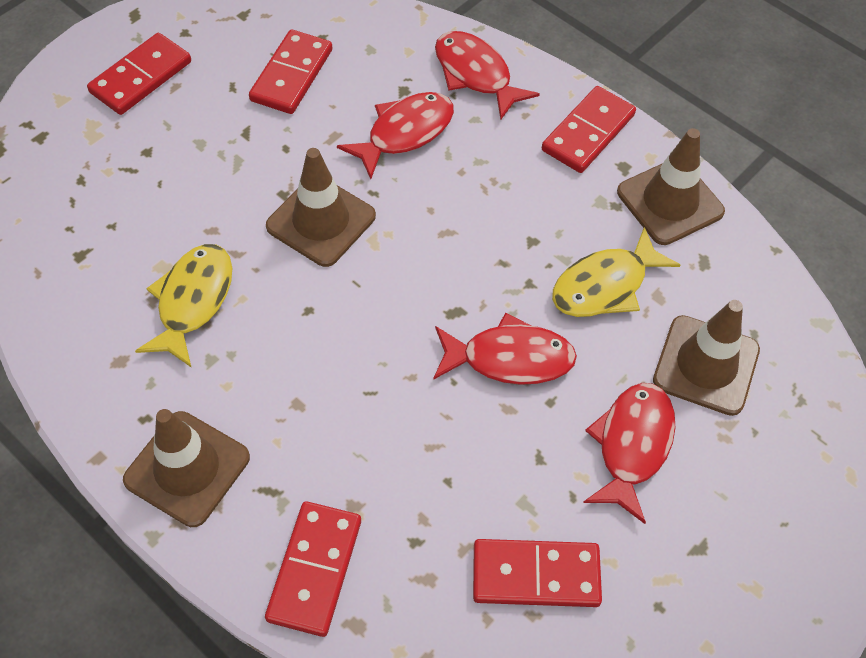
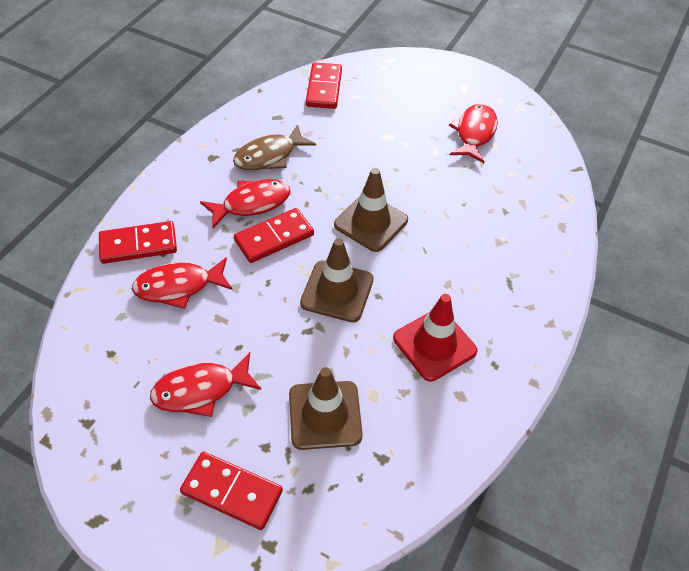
brown fish: 0 -> 1
brown traffic cone: 4 -> 3
red domino: 5 -> 4
red traffic cone: 0 -> 1
yellow fish: 2 -> 0

